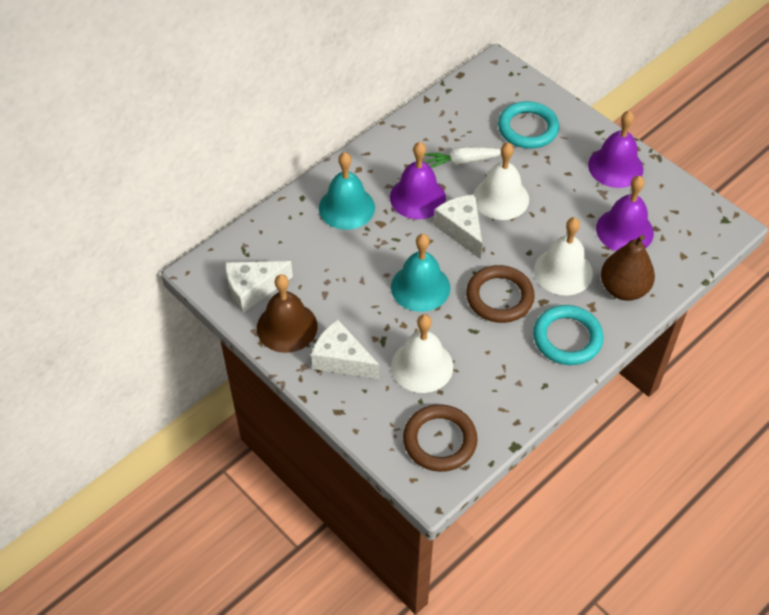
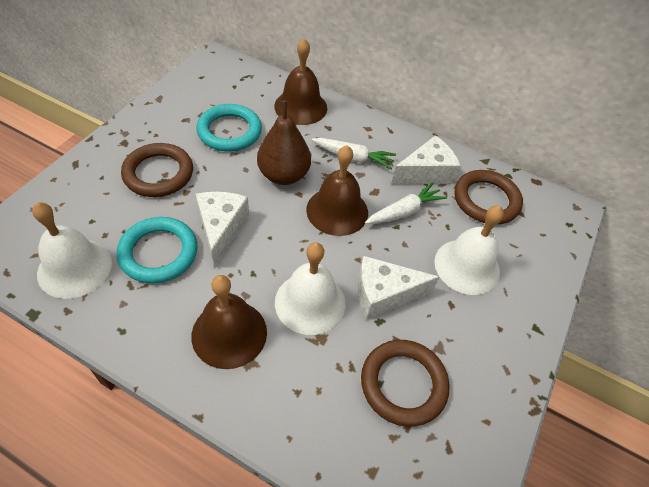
brown bell: 1 -> 3
brown ring: 2 -> 3
purple bell: 3 -> 0
turquoise bell: 2 -> 0
white carrot: 1 -> 2

